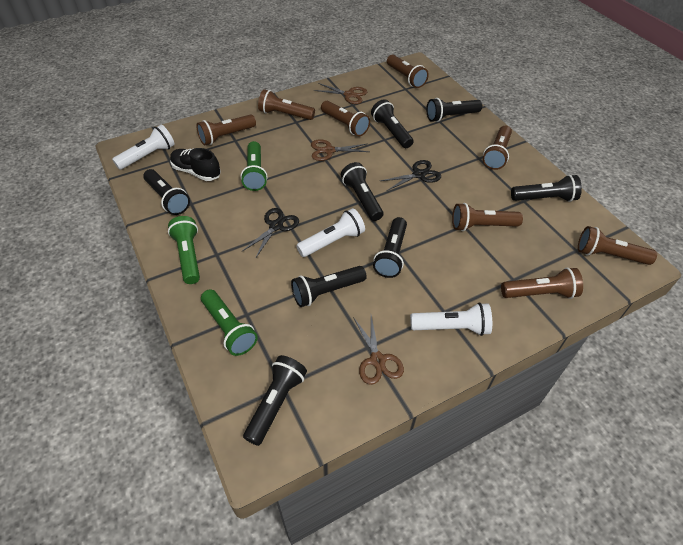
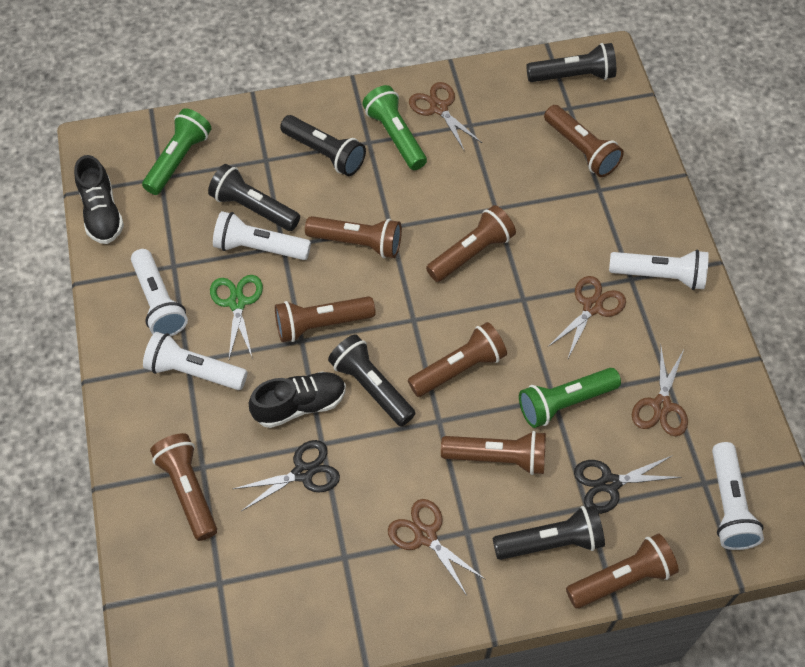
black flashlight: 8 -> 5
black shoe: 1 -> 2
brown scissors: 3 -> 4
green scissors: 0 -> 1
white flashlight: 3 -> 5

